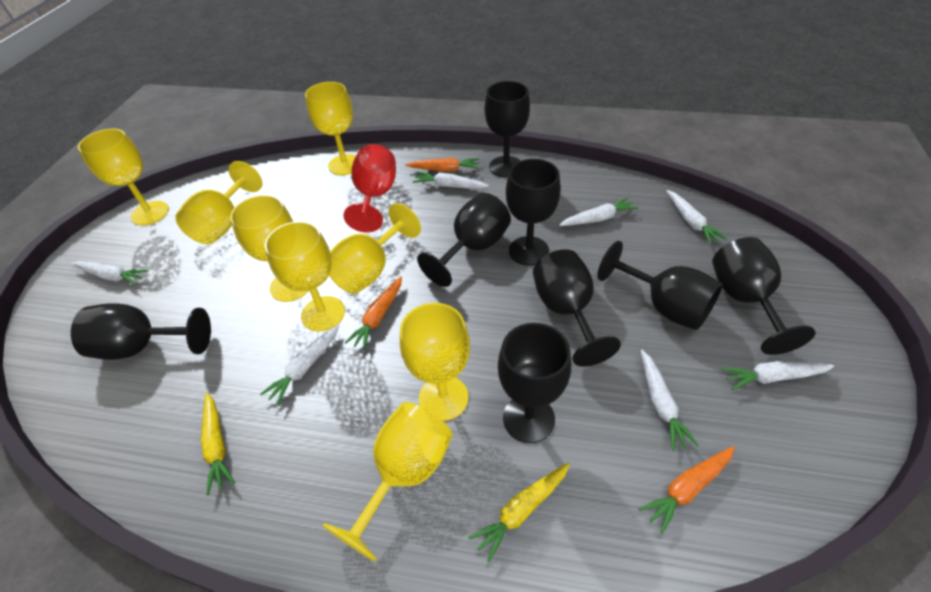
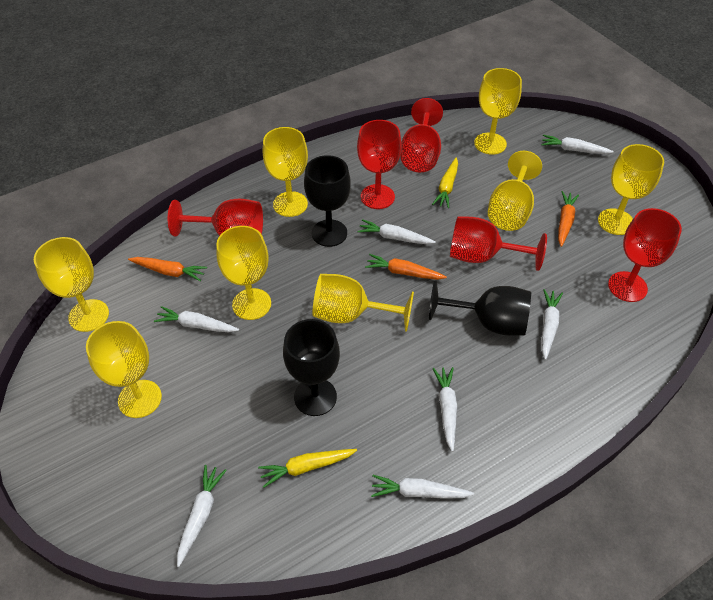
black goblet: 8 -> 3
red goblet: 1 -> 5

